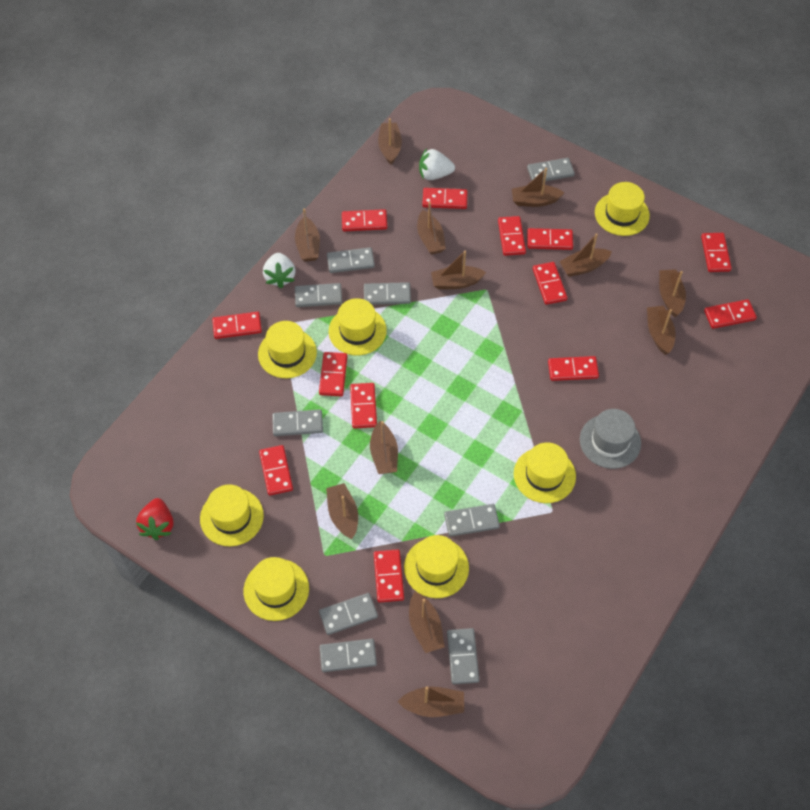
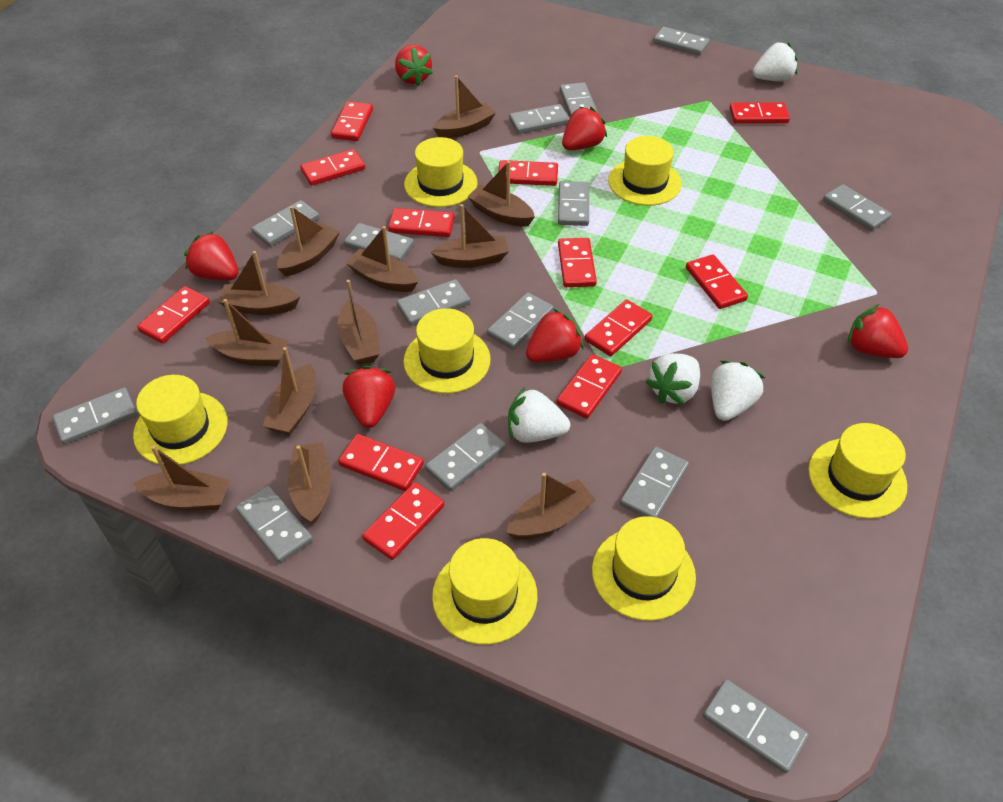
grey domino: 9 -> 14
grey hat: 1 -> 0
red domino: 13 -> 12
red strawberry: 1 -> 6
white strawberry: 2 -> 4

